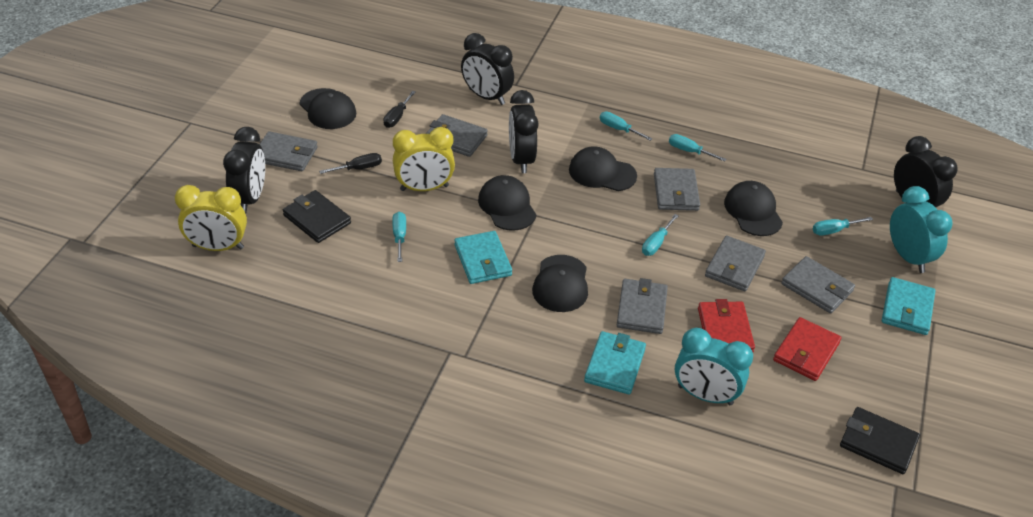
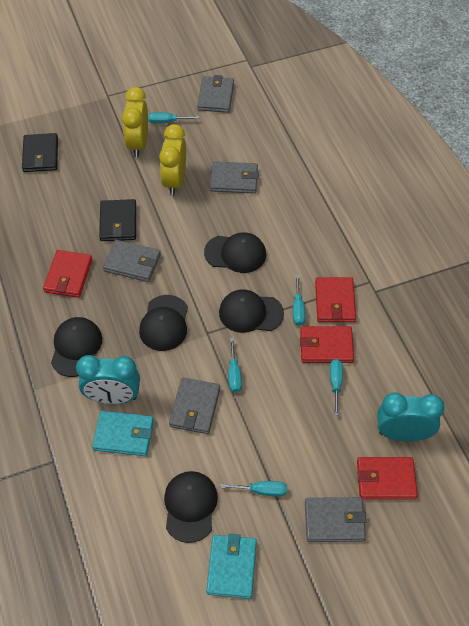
black clock: 4 -> 0
black screwdriver: 2 -> 0
grey wallet: 6 -> 5
red wallet: 2 -> 4
turquoise wallet: 3 -> 2

